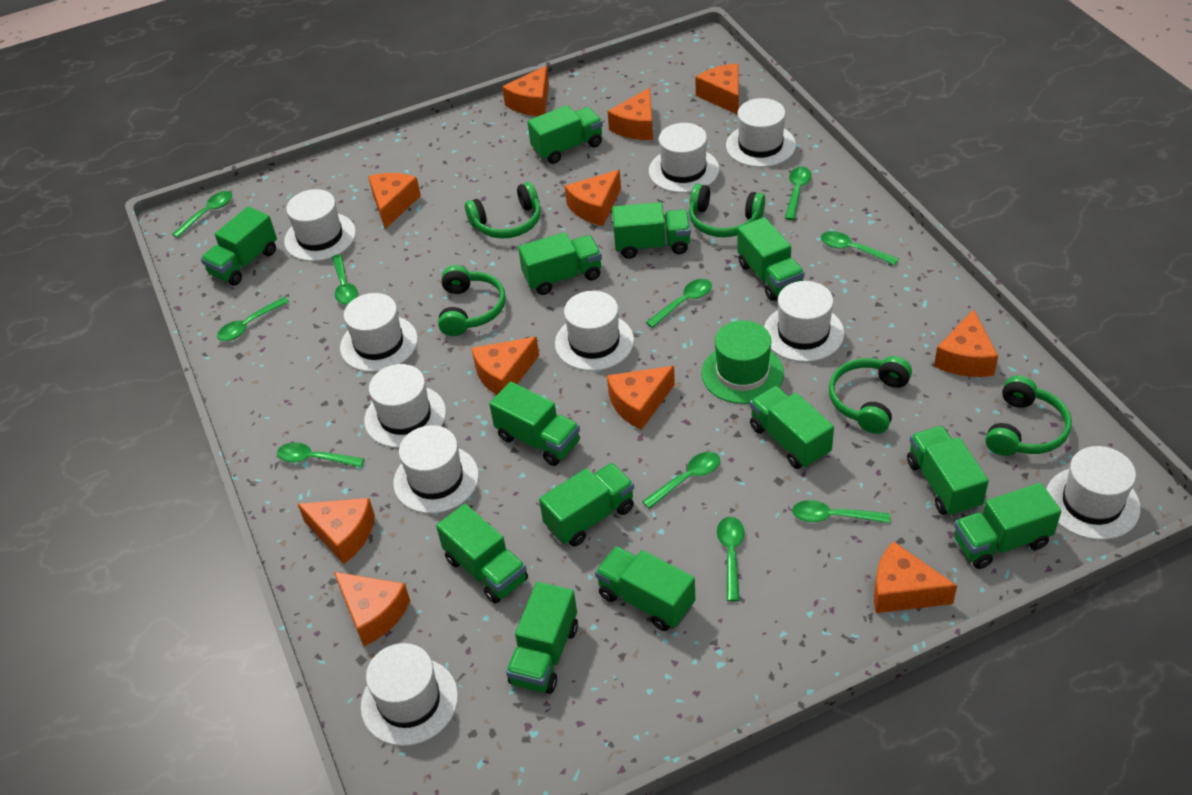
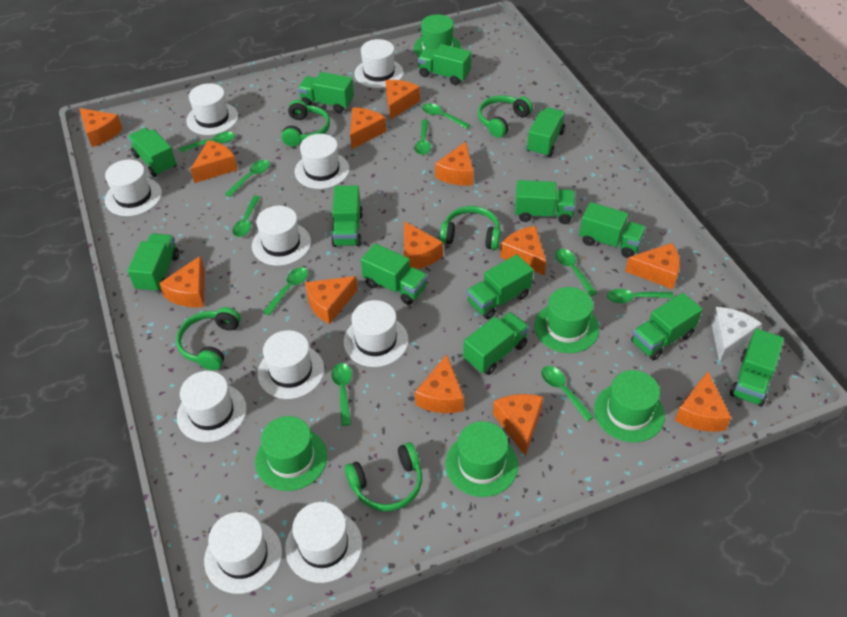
green hat: 1 -> 5
orange cheese: 11 -> 13
white cheese: 0 -> 1

